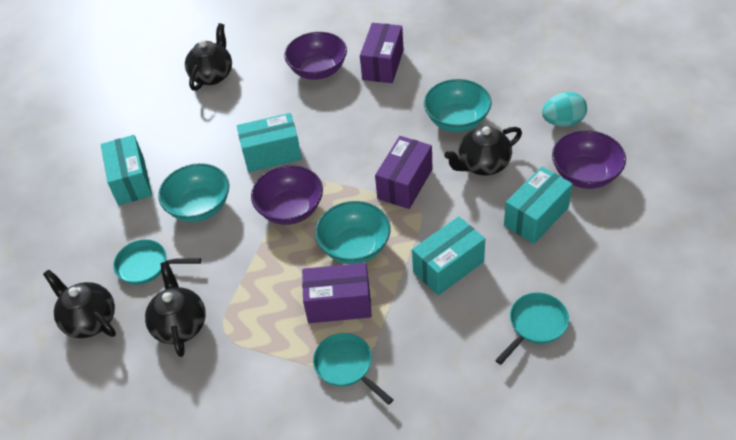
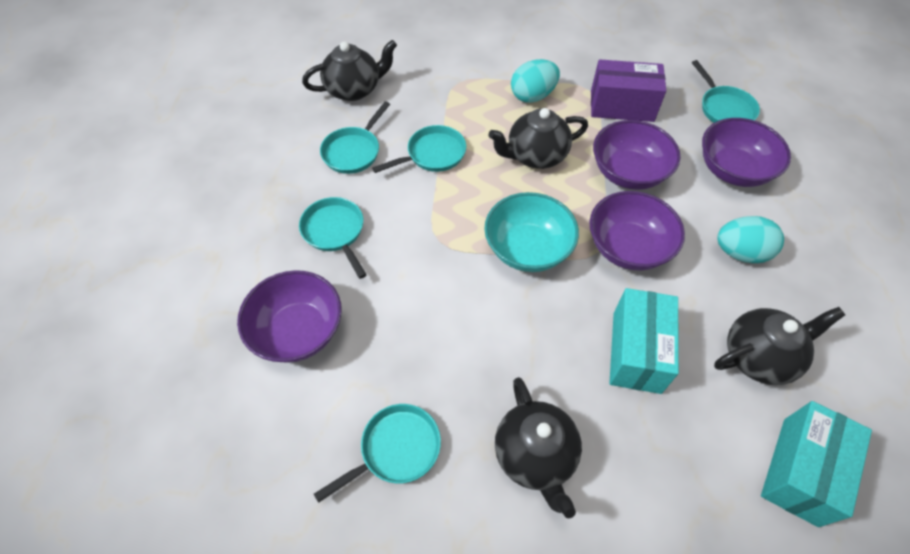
purple bowl: 3 -> 4
purple box: 3 -> 1
turquoise bowl: 3 -> 1
turquoise box: 4 -> 2
turquoise egg: 1 -> 2
turquoise pan: 3 -> 5

